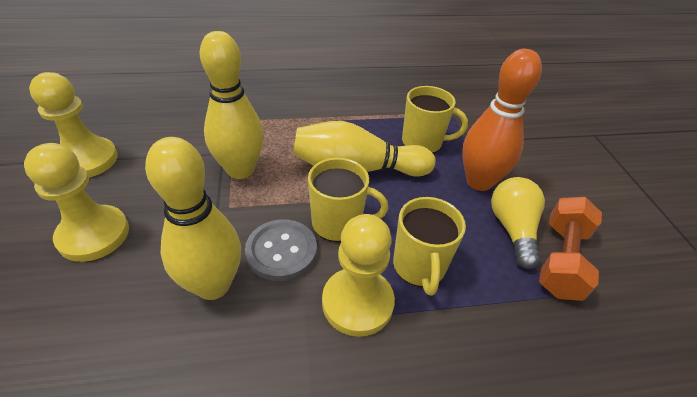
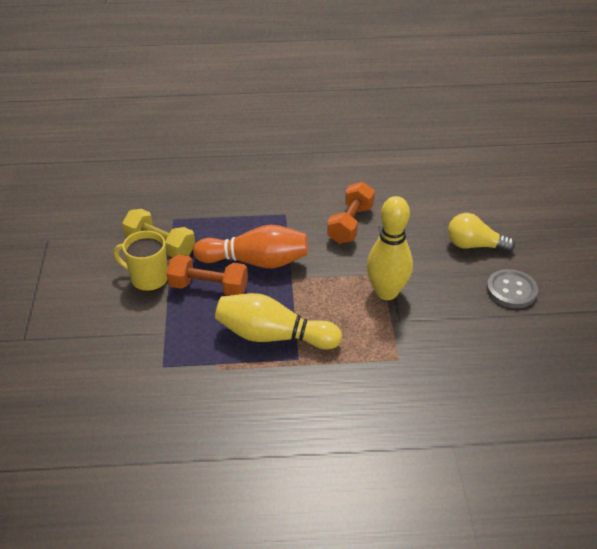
orange dumbbell: 1 -> 2
yellow bowling pin: 3 -> 2
yellow dumbbell: 0 -> 1
yellow mug: 3 -> 1
yellow pawn: 3 -> 0

